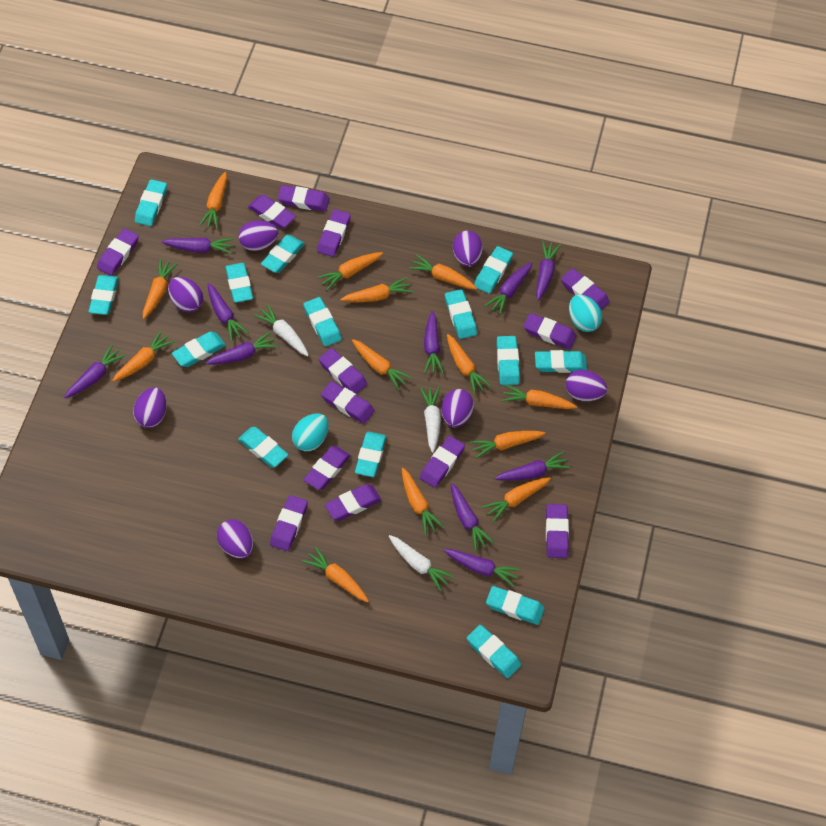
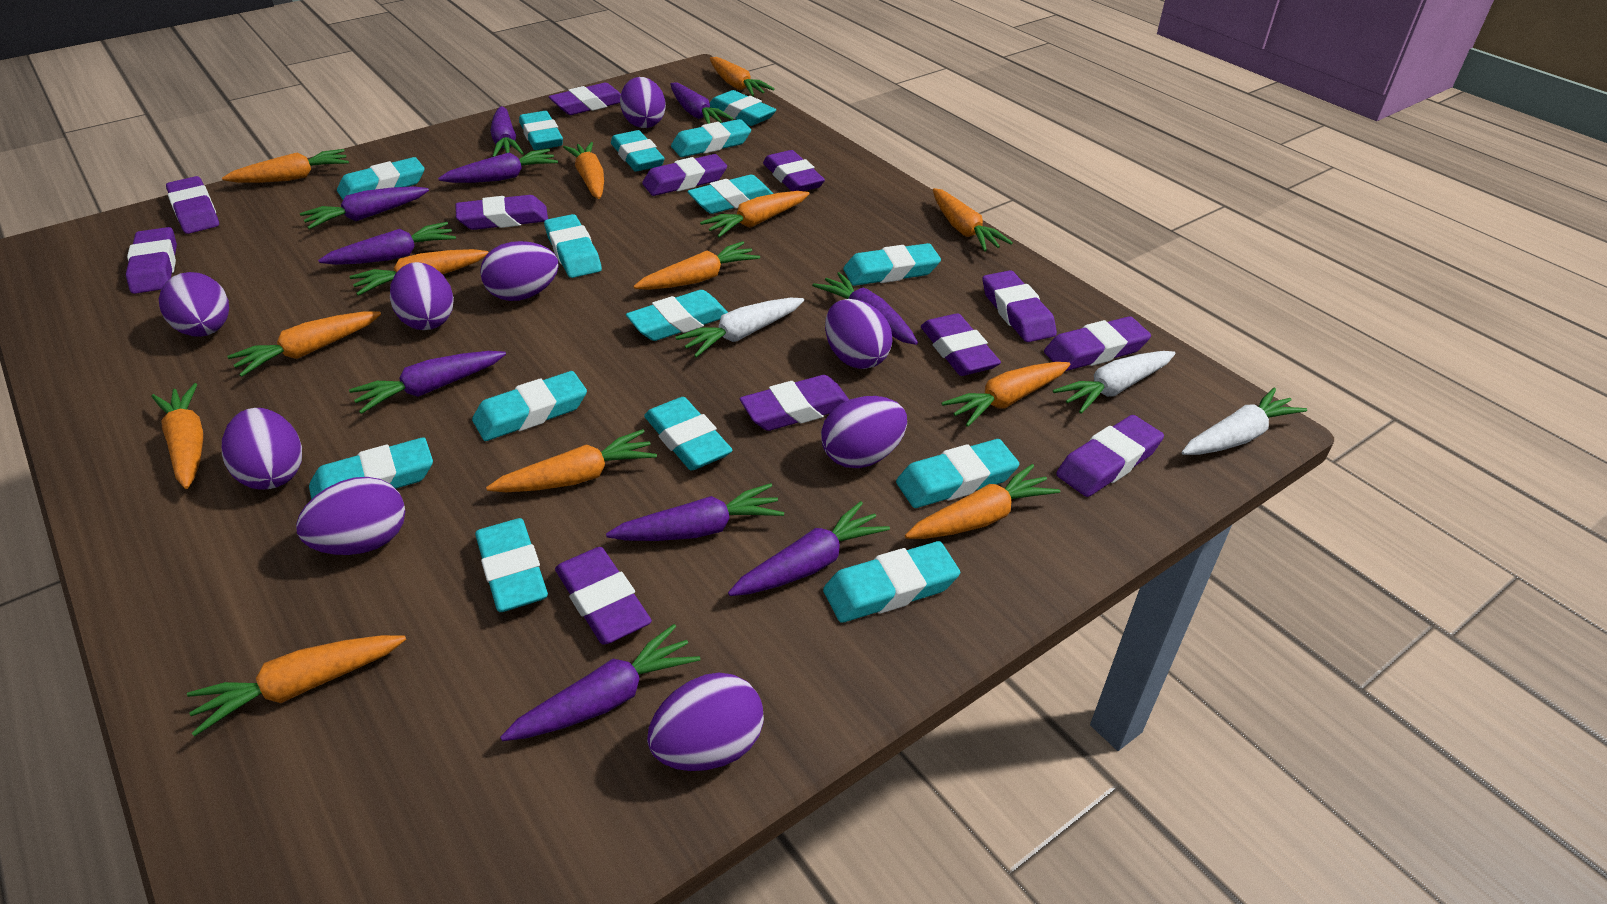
purple egg: 7 -> 9
purple eraser: 13 -> 12
turquoise egg: 2 -> 0
turquoise eraser: 14 -> 15

